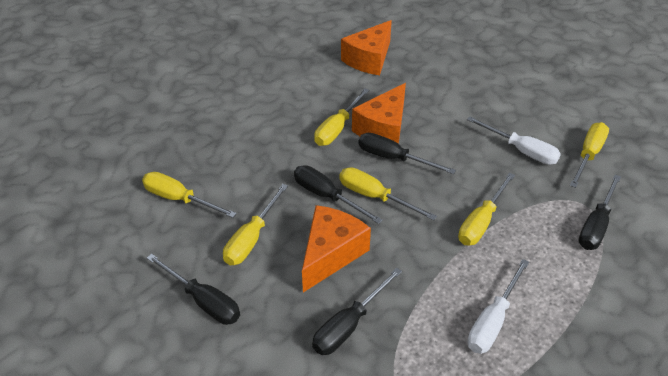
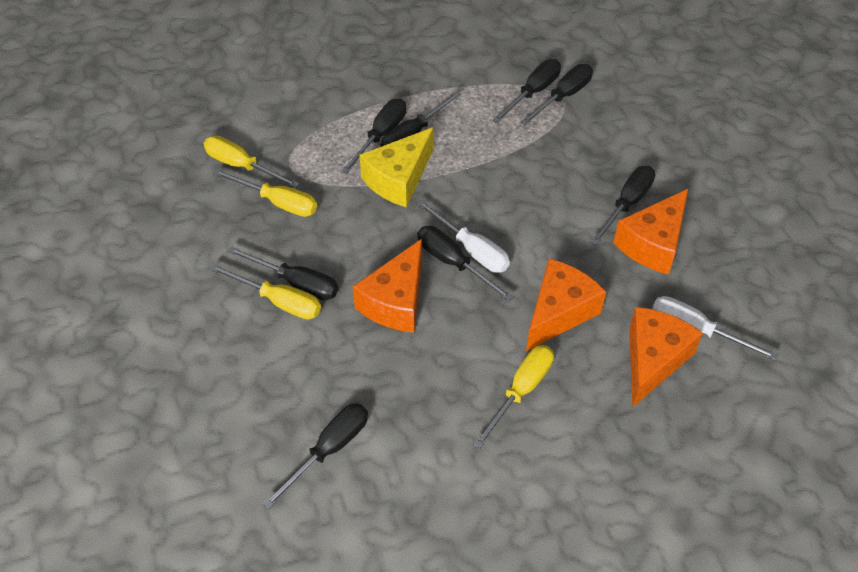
black screwdriver: 5 -> 8
orange cheese: 3 -> 4
yellow cheese: 0 -> 1
yellow screwdriver: 6 -> 4

